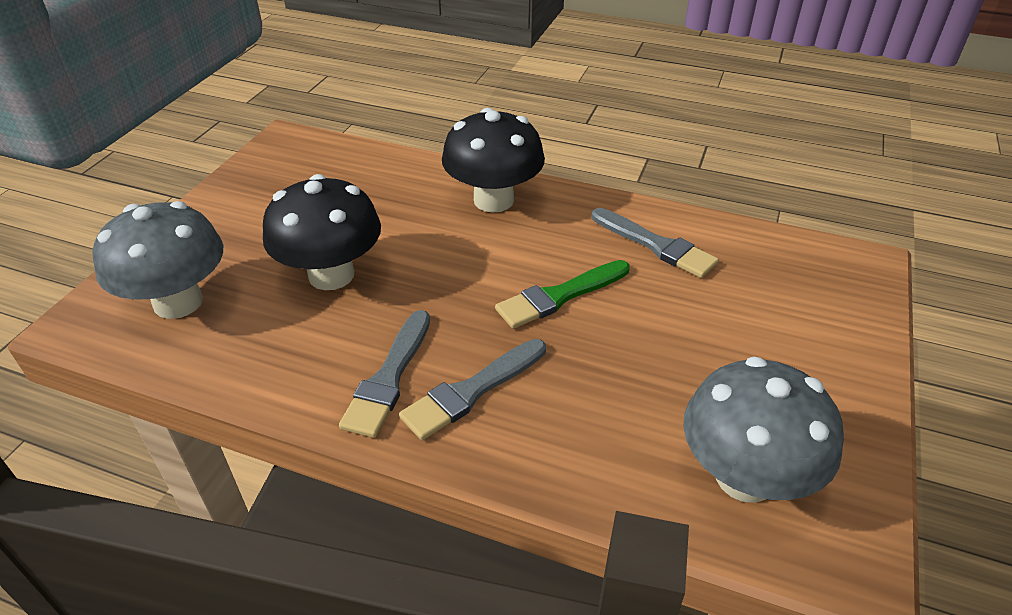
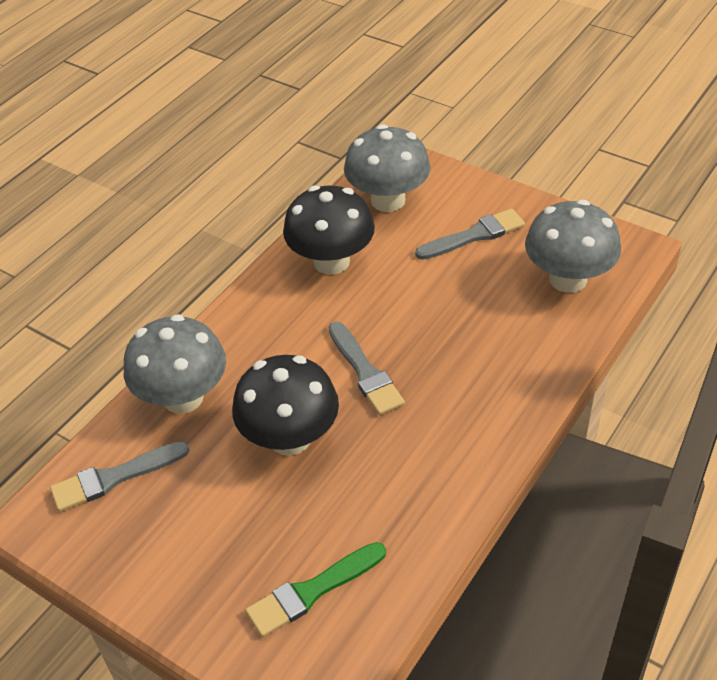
grey mushroom: 2 -> 3

